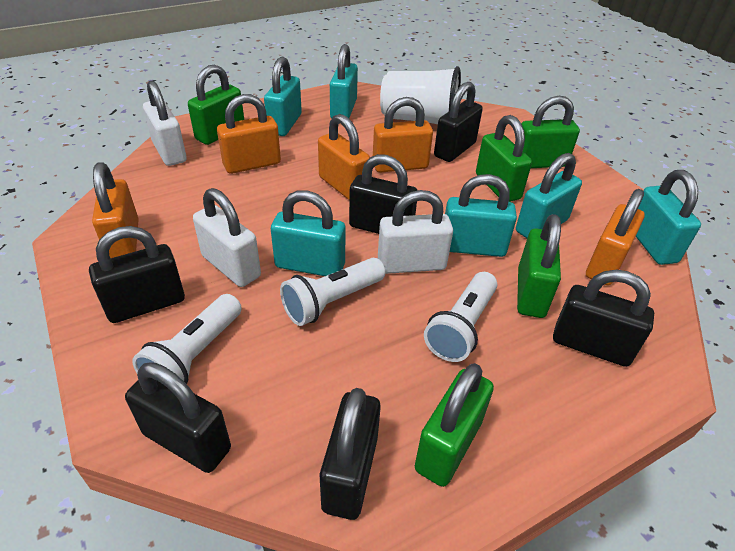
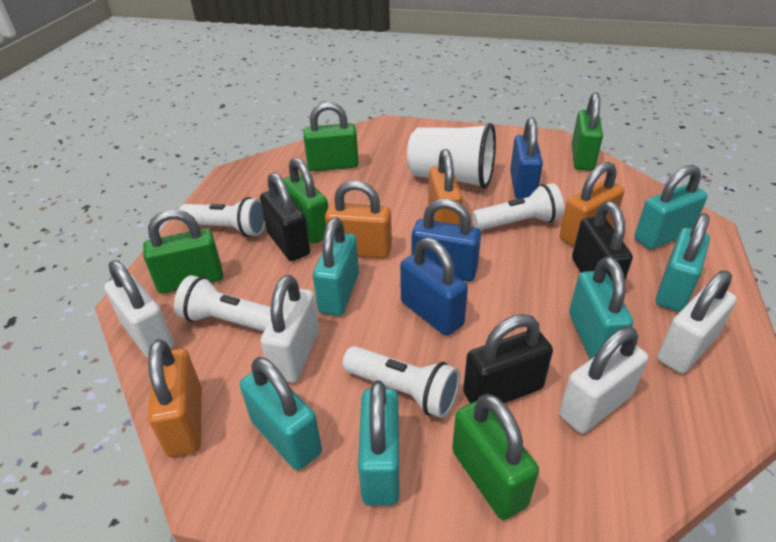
black padlock: 6 -> 3
blue padlock: 0 -> 3
orange padlock: 5 -> 4
white flashlight: 3 -> 4
white padlock: 3 -> 4

